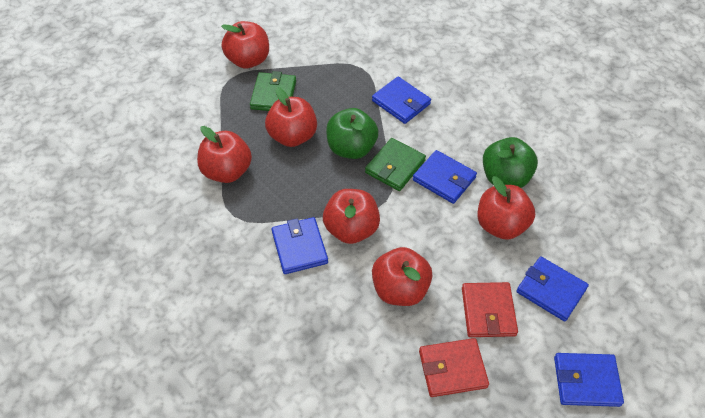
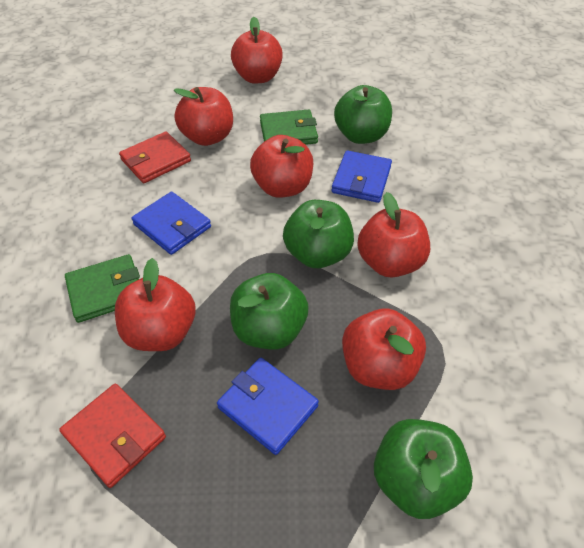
blue wallet: 5 -> 3
green apple: 2 -> 4

